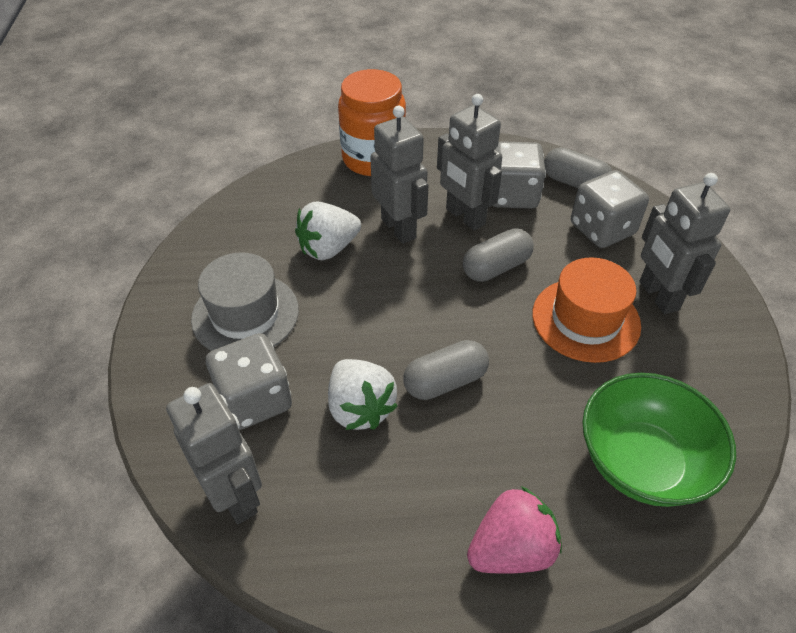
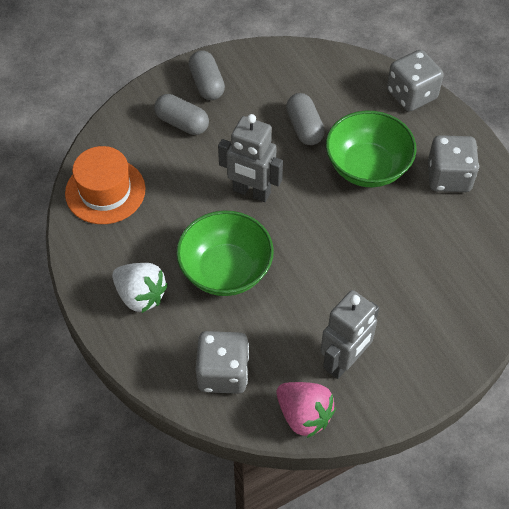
green bowl: 1 -> 2
grey hat: 1 -> 0
grey robot: 4 -> 2
orange jar: 1 -> 0
white strawberry: 2 -> 1

